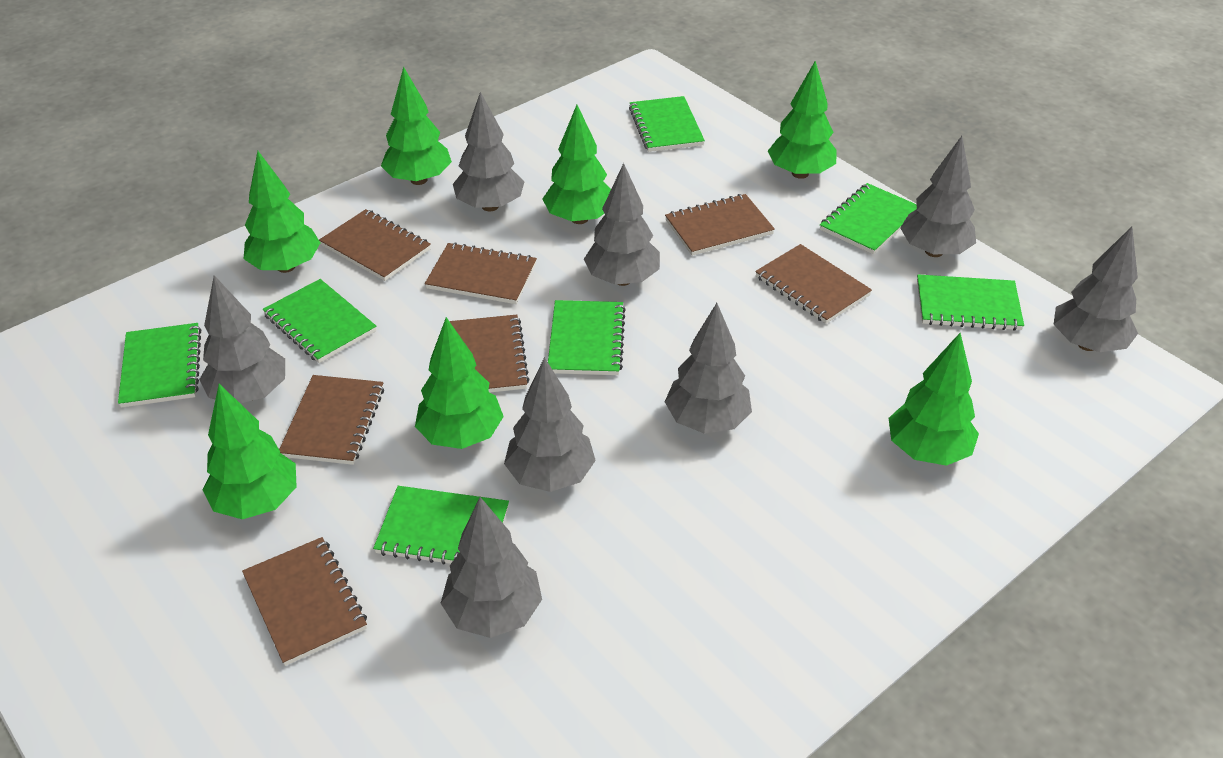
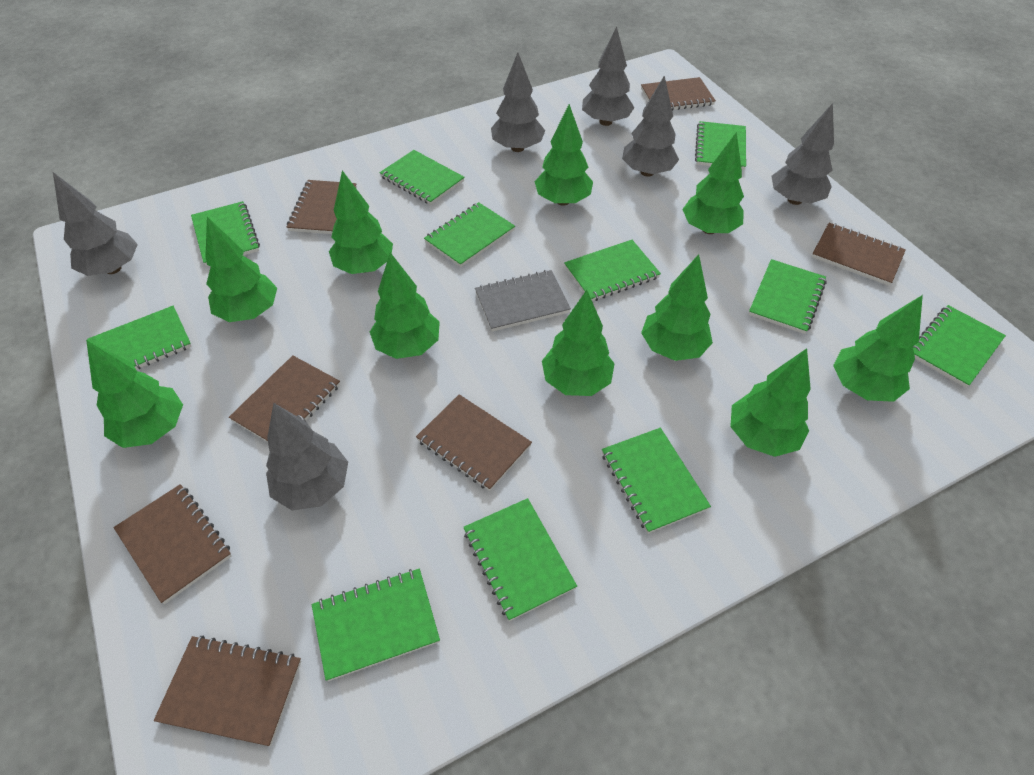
green notebook: 7 -> 11
green tree: 7 -> 10
grey notebook: 0 -> 1
grey tree: 8 -> 6

